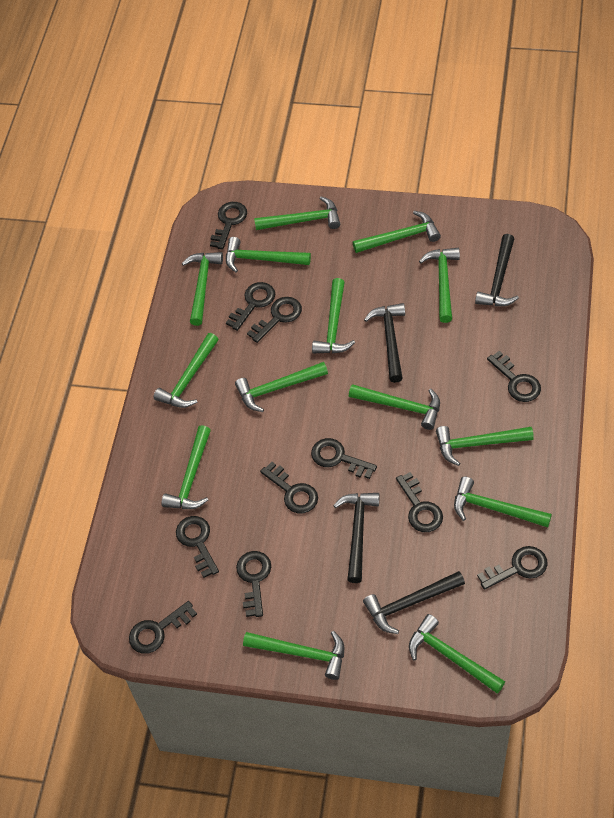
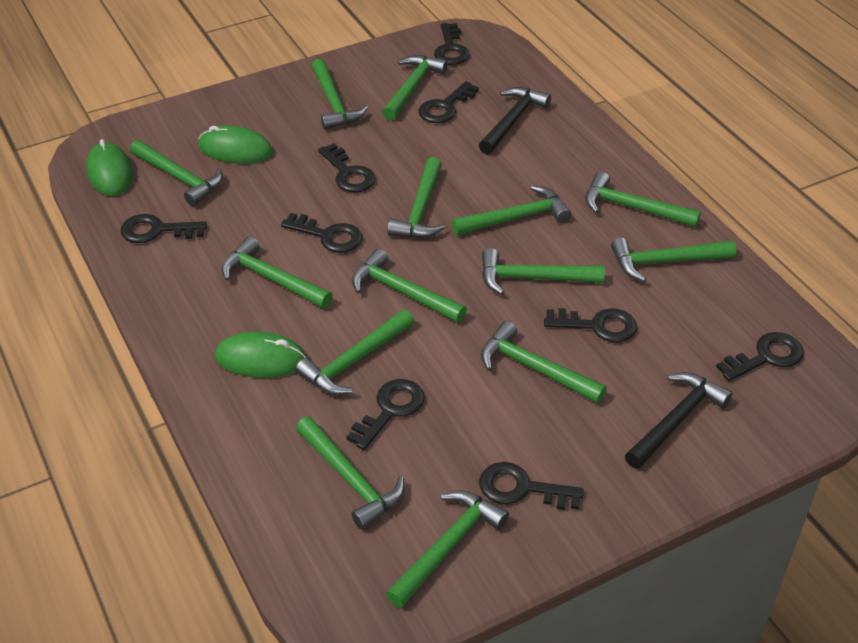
black hammer: 4 -> 2
black key: 11 -> 9
green mouse: 0 -> 3

